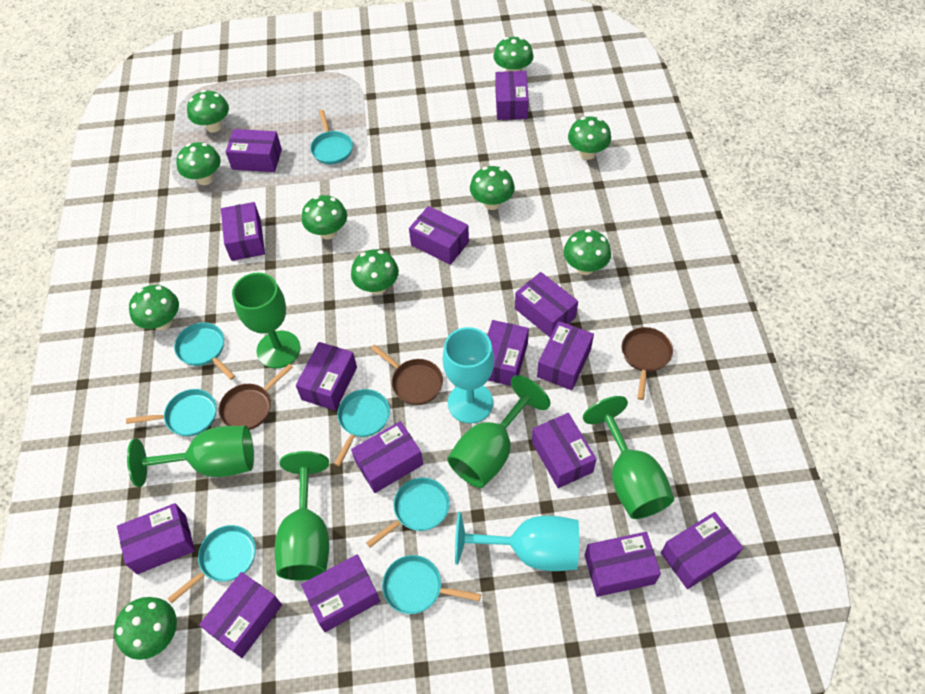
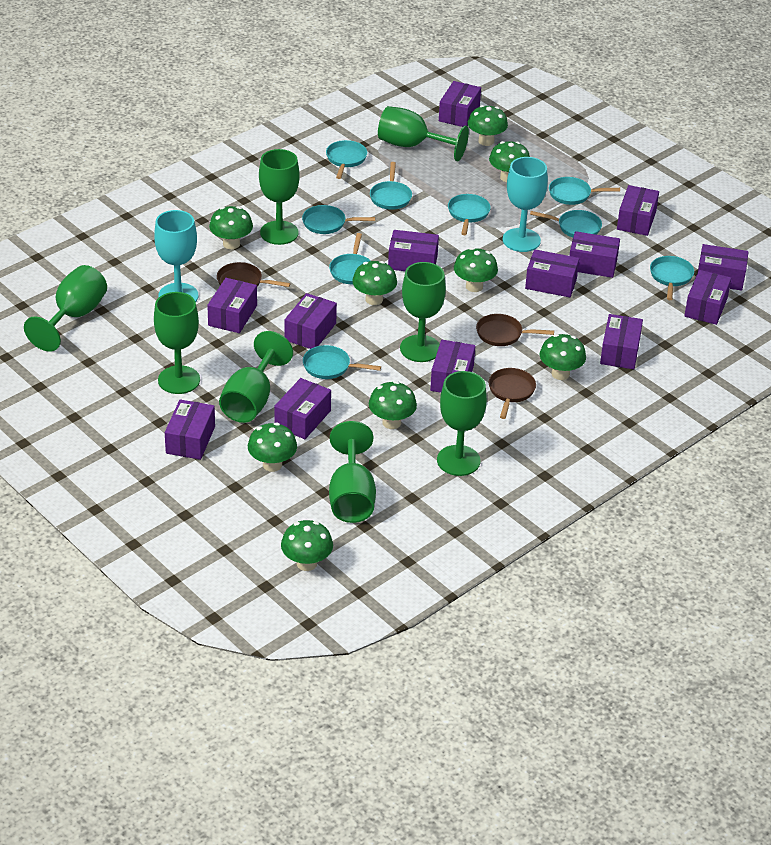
green goblet: 5 -> 8
green mushroom: 10 -> 9
purple box: 15 -> 13
turquoise pan: 7 -> 9

